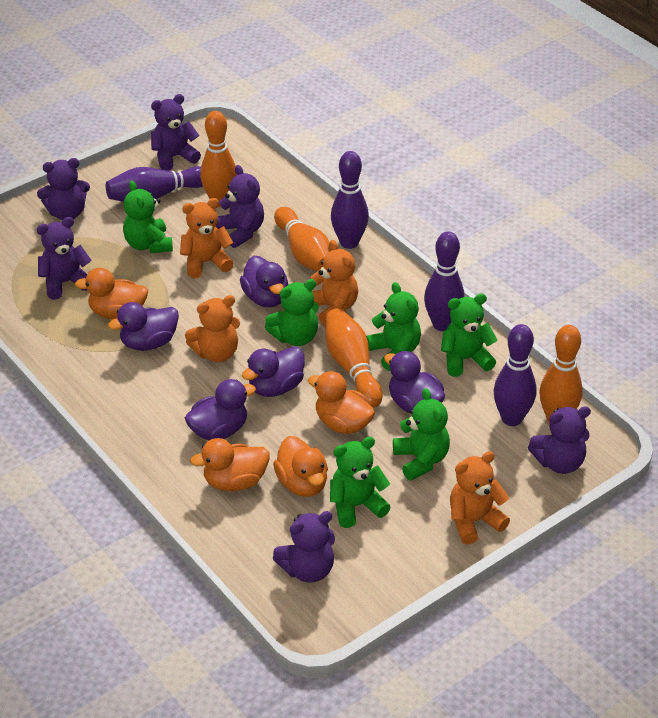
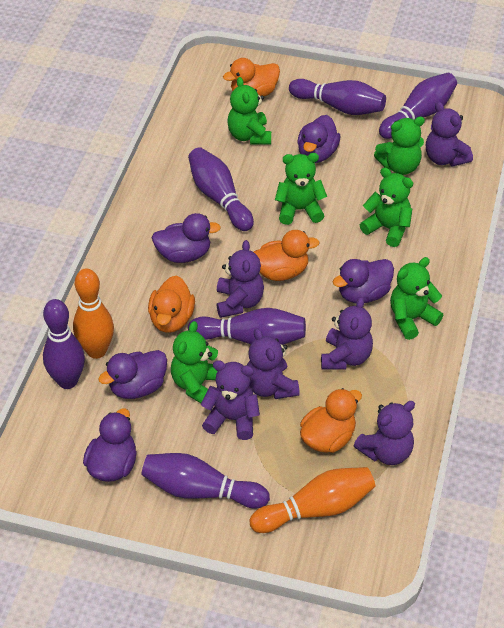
orange bowling pin: 4 -> 2
orange teddy bear: 4 -> 0
purple bowling pin: 4 -> 6

